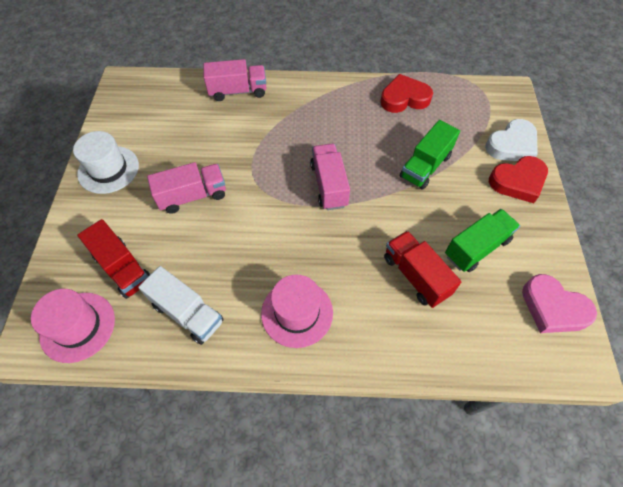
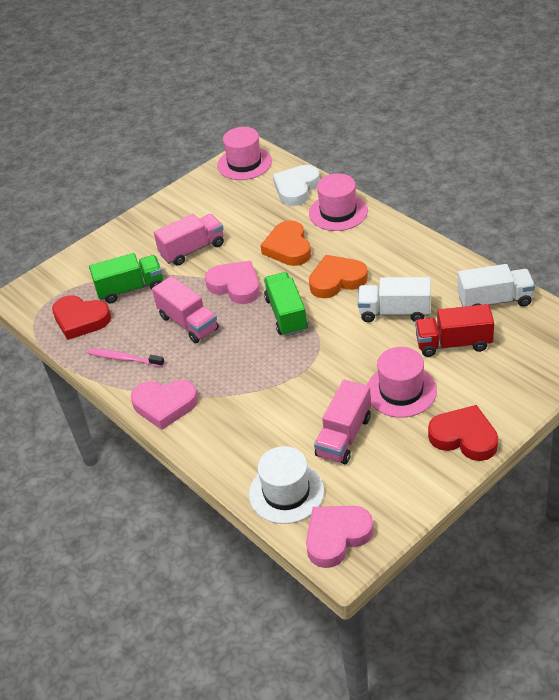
orange heart: 0 -> 2
pink hat: 2 -> 3
pink heart: 1 -> 3
pink toothbrush: 0 -> 1
red truck: 2 -> 1
white truck: 1 -> 2

